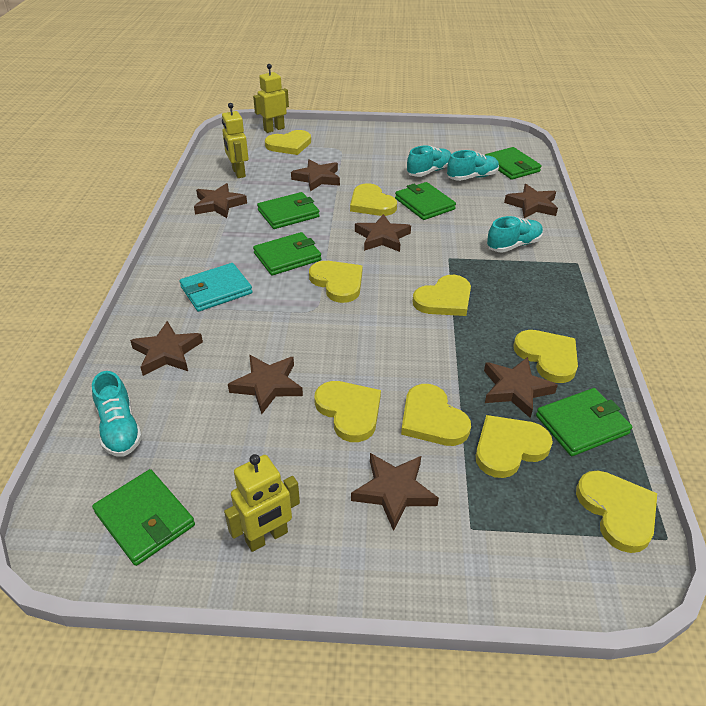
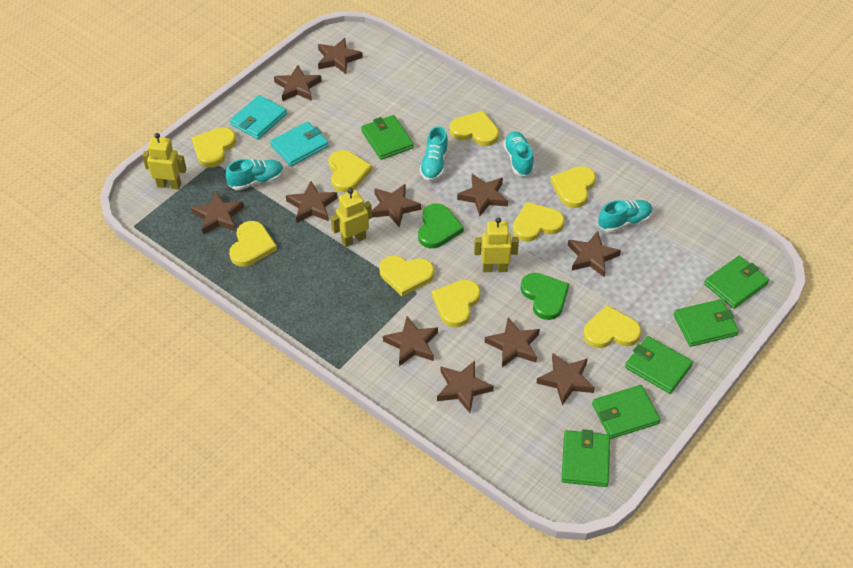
brown star: 8 -> 11
green heart: 0 -> 2
turquoise wallet: 1 -> 2

